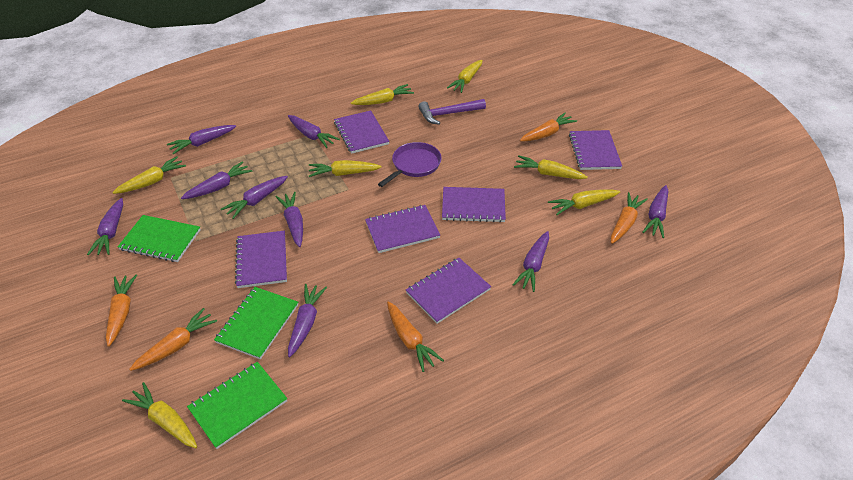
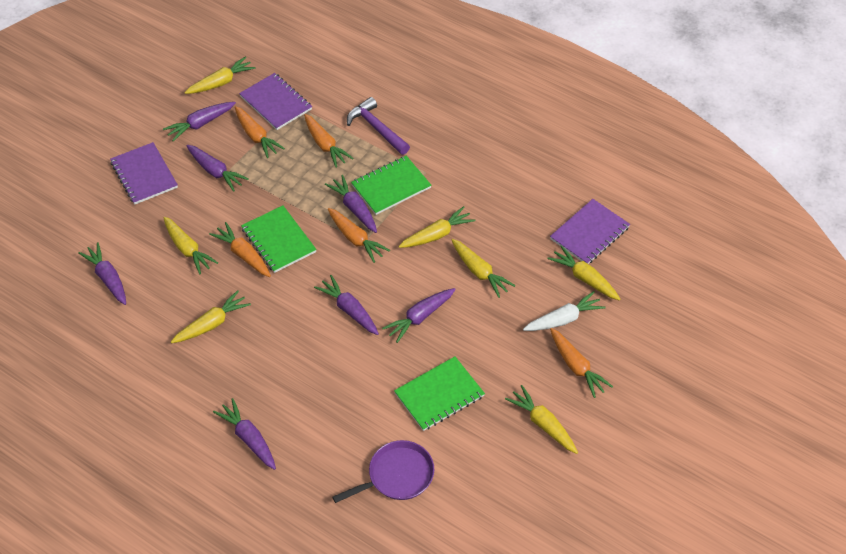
purple carrot: 9 -> 7
purple notebook: 6 -> 3
white carrot: 0 -> 1

